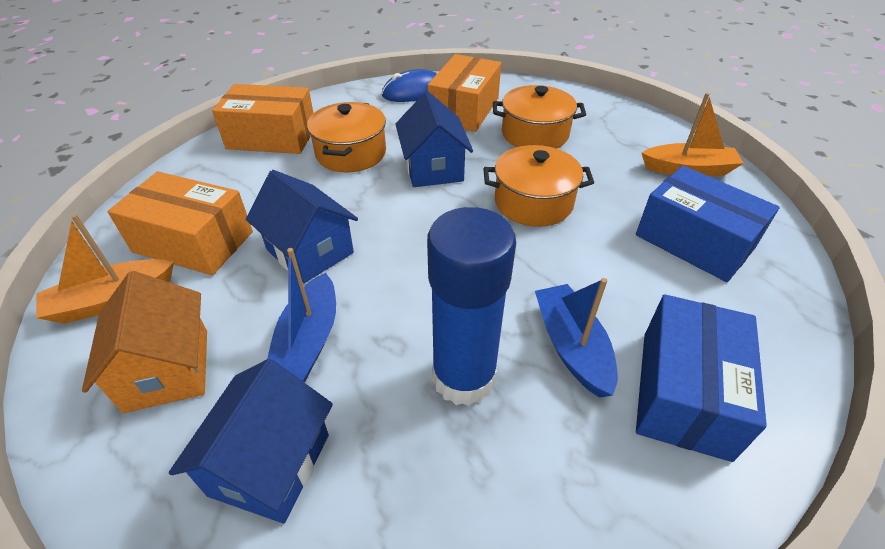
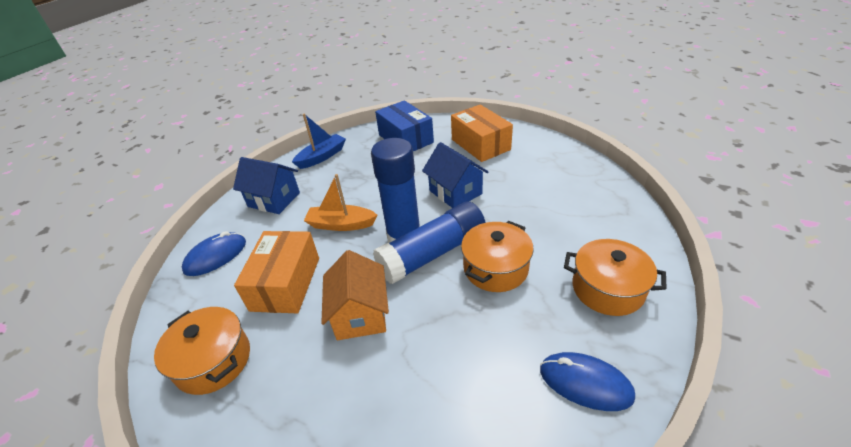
blue boat: 2 -> 1
blue box: 2 -> 1
blue glue stick: 1 -> 2
blue house: 3 -> 2
blue mouse: 1 -> 2
orange boat: 2 -> 1
orange box: 3 -> 2

